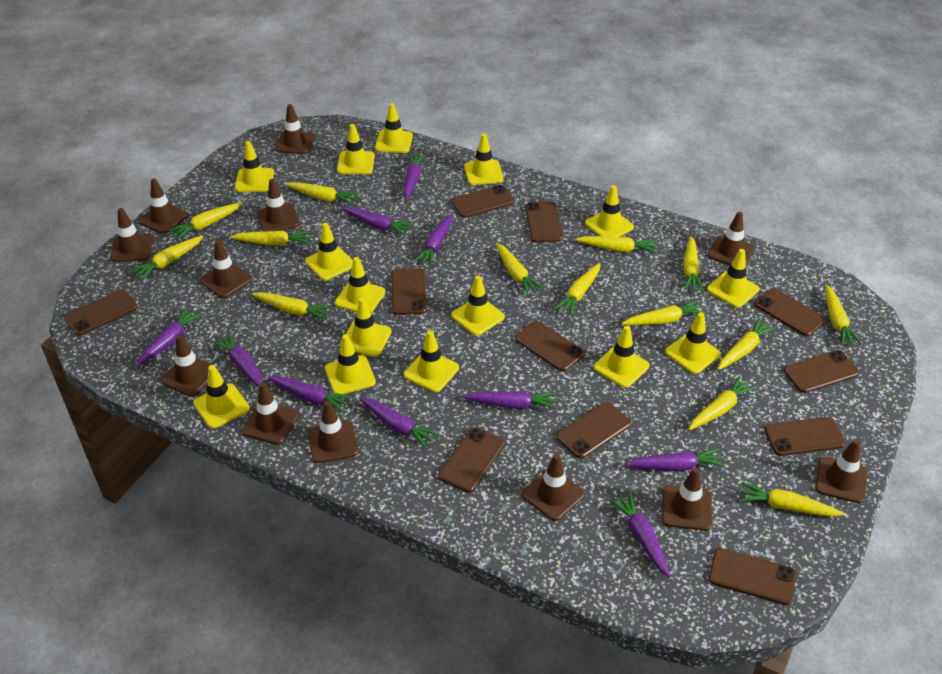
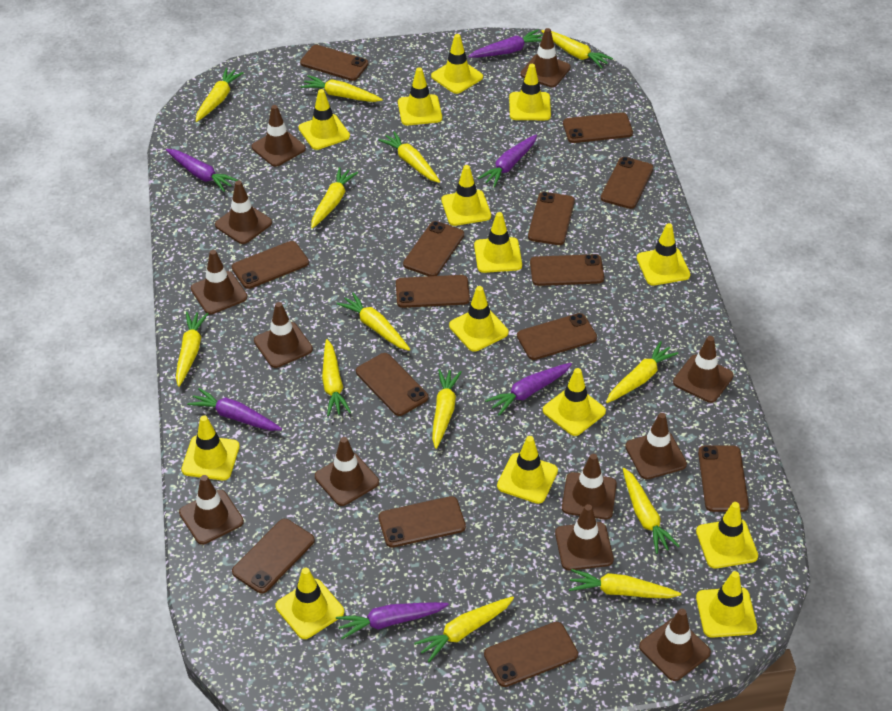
brown phone: 11 -> 14
purple carrot: 10 -> 6
yellow carrot: 14 -> 13
yellow traffic cone: 15 -> 14

